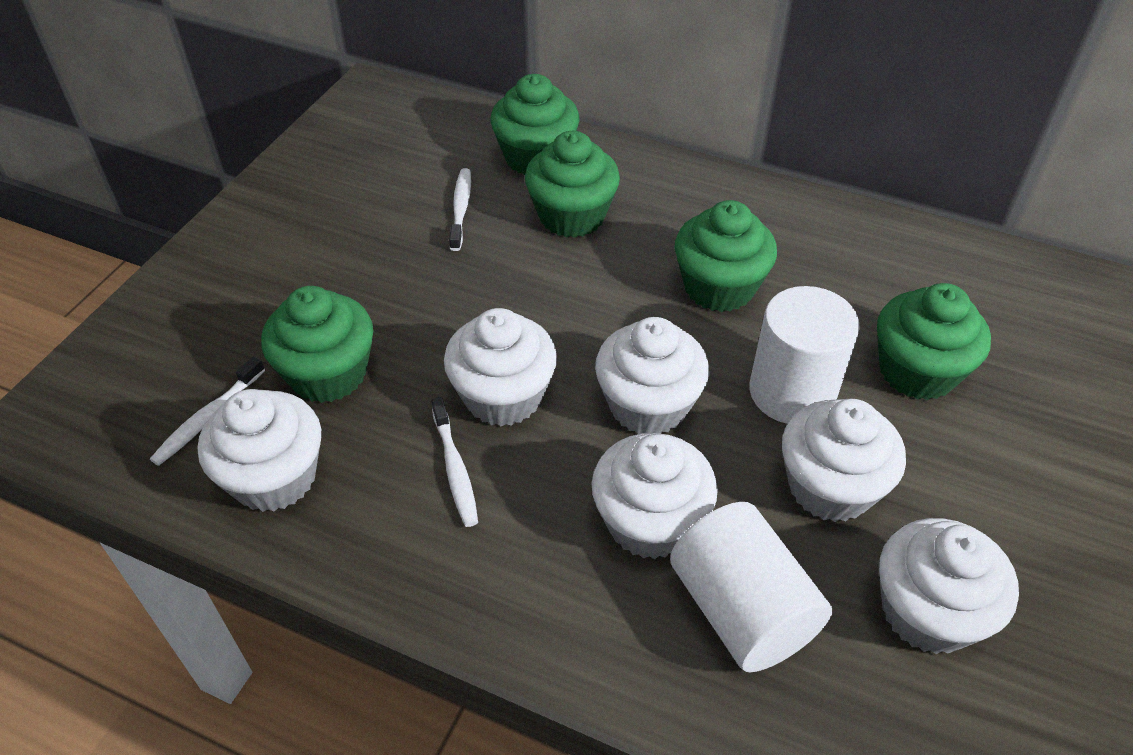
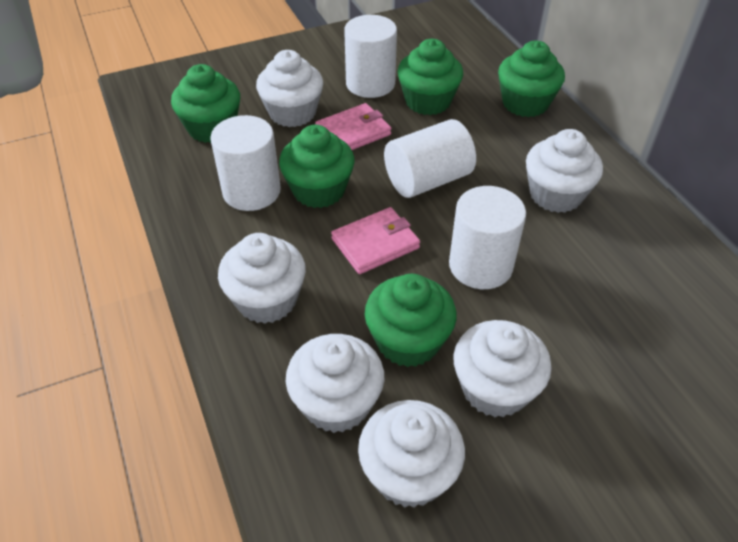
pink wallet: 0 -> 2
white cylinder: 2 -> 4
white toothbrush: 3 -> 0

